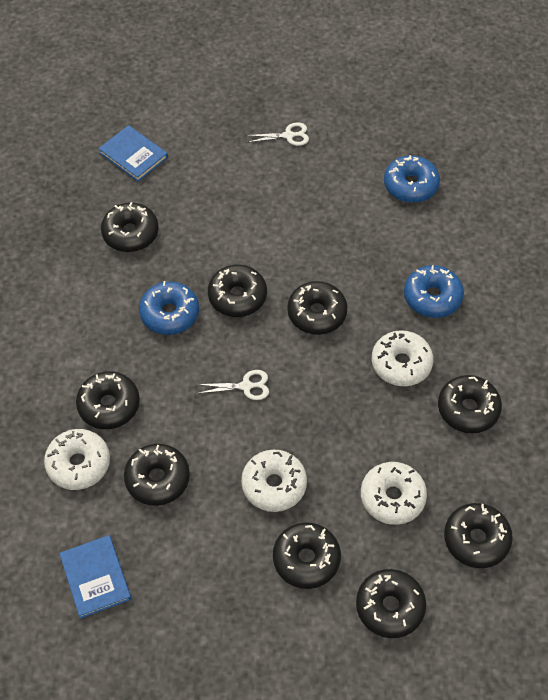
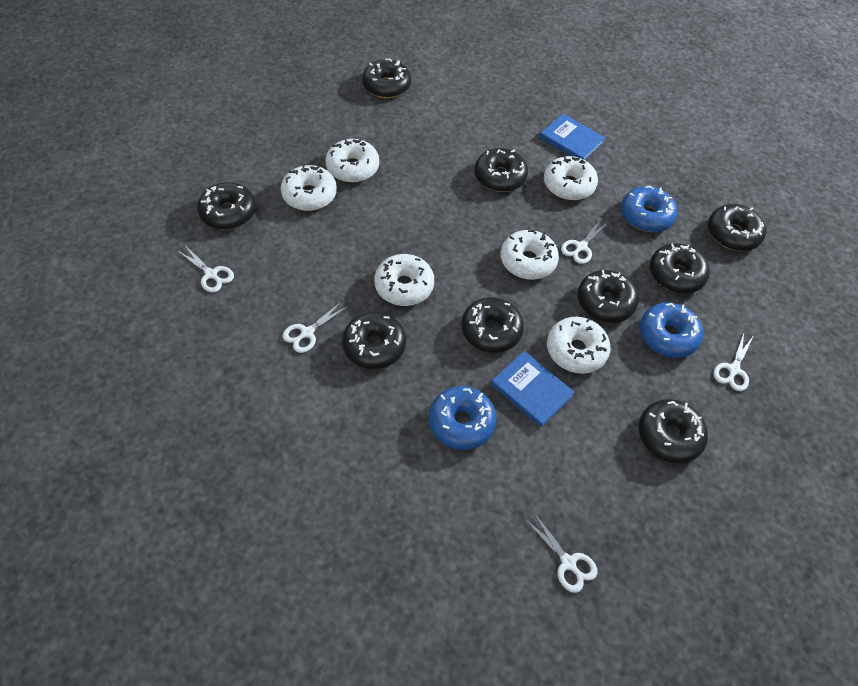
white donut: 4 -> 6
white scissors: 2 -> 5

